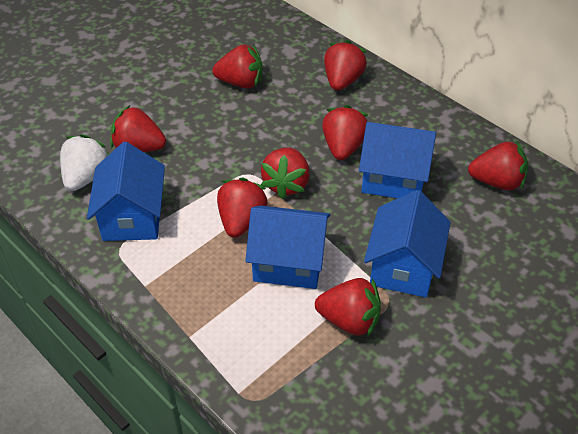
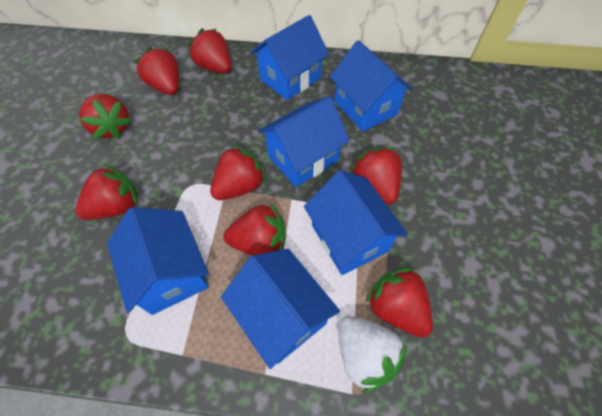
blue house: 4 -> 6

